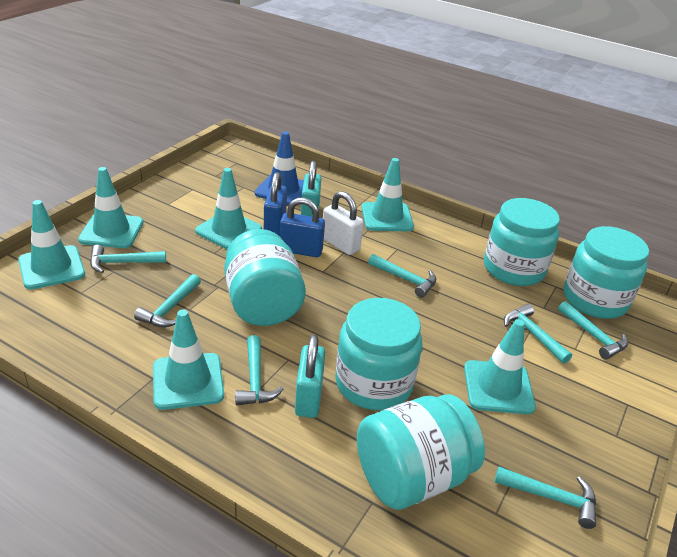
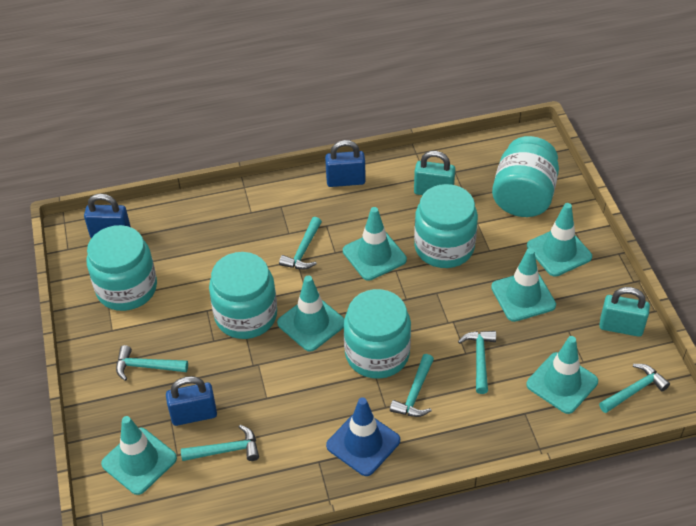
blue padlock: 2 -> 3
turquoise hammer: 7 -> 6
white padlock: 1 -> 0

